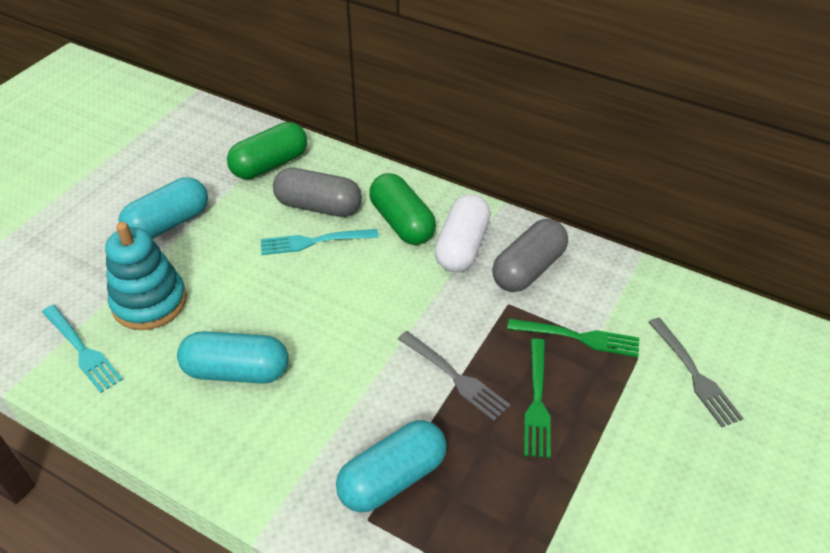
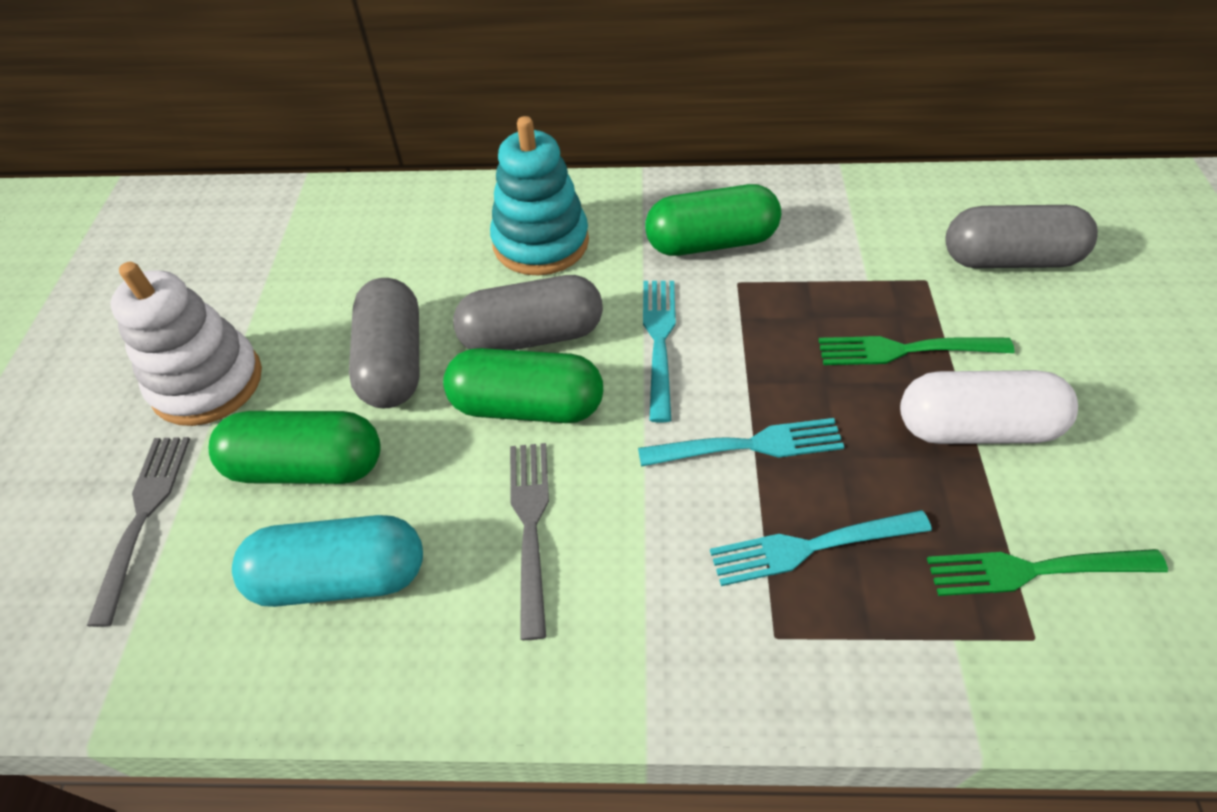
green capsule: 2 -> 3
grey capsule: 2 -> 3
turquoise capsule: 3 -> 1
turquoise fork: 2 -> 3
white stacking toy: 0 -> 1

